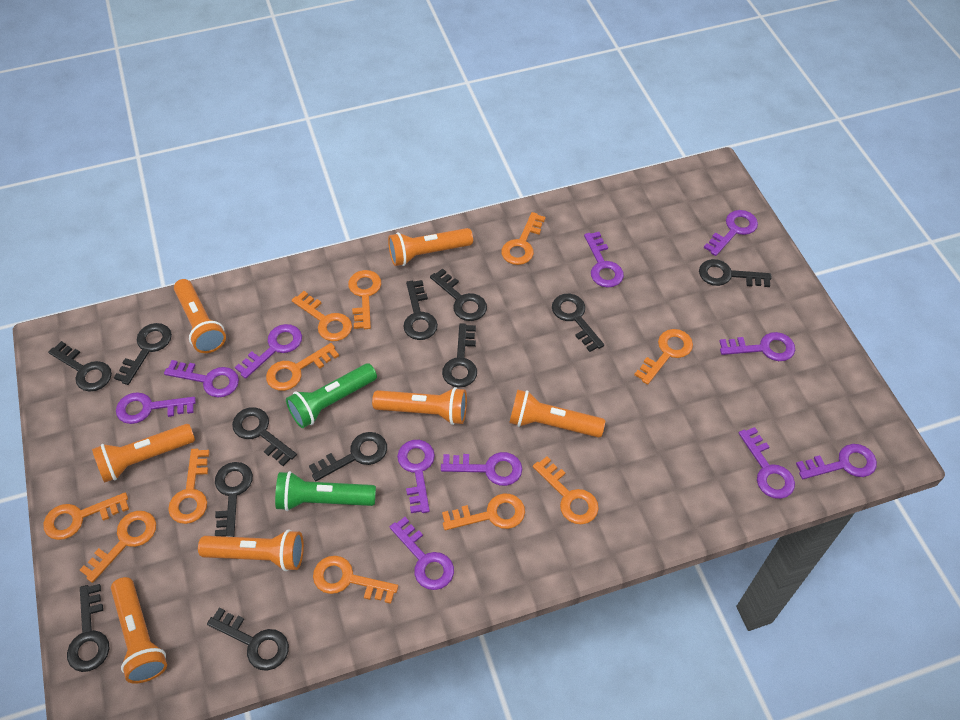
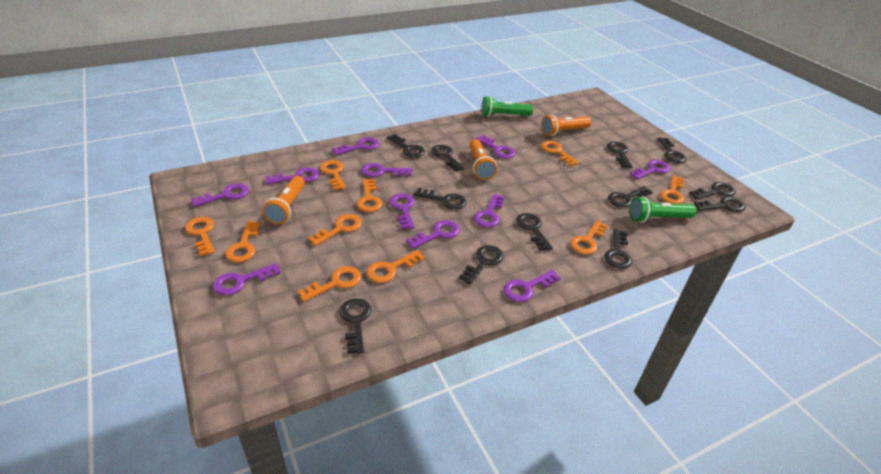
orange flashlight: 7 -> 3
orange key: 11 -> 10

